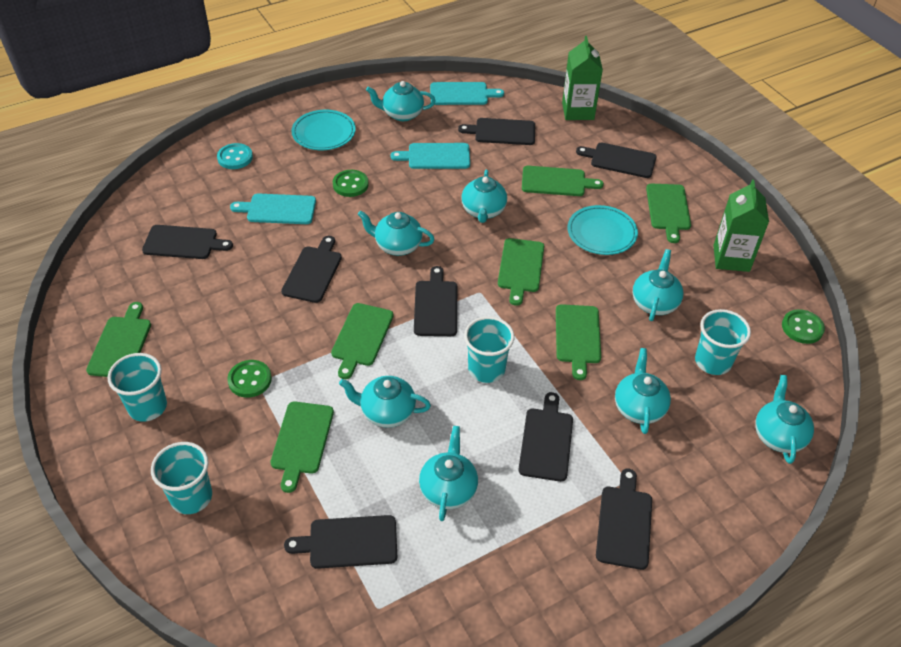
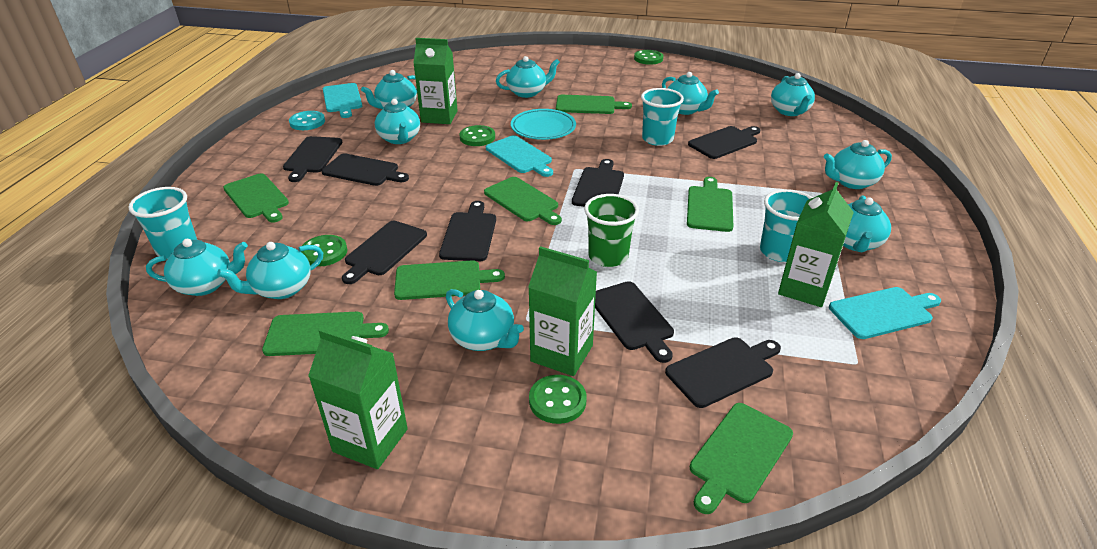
green button: 3 -> 4
green carton: 2 -> 4
green cup: 0 -> 1
turquoise cup: 4 -> 3
turquoise plate: 2 -> 1
turquoise teapot: 8 -> 10

